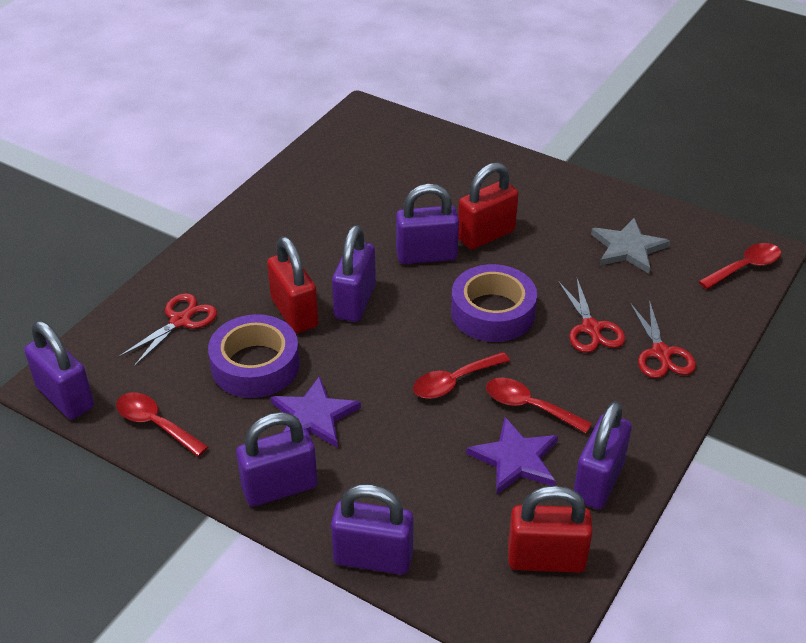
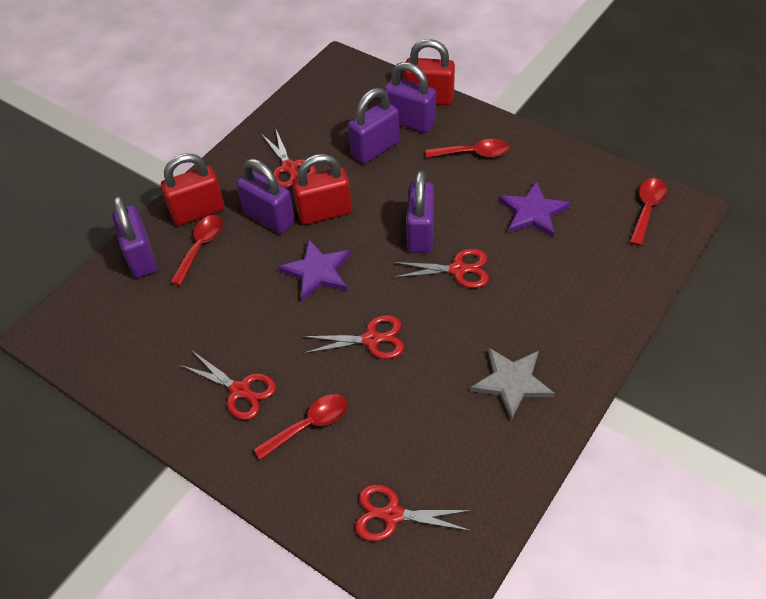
purple padlock: 6 -> 5
purple tape: 2 -> 0
red scissors: 3 -> 5

